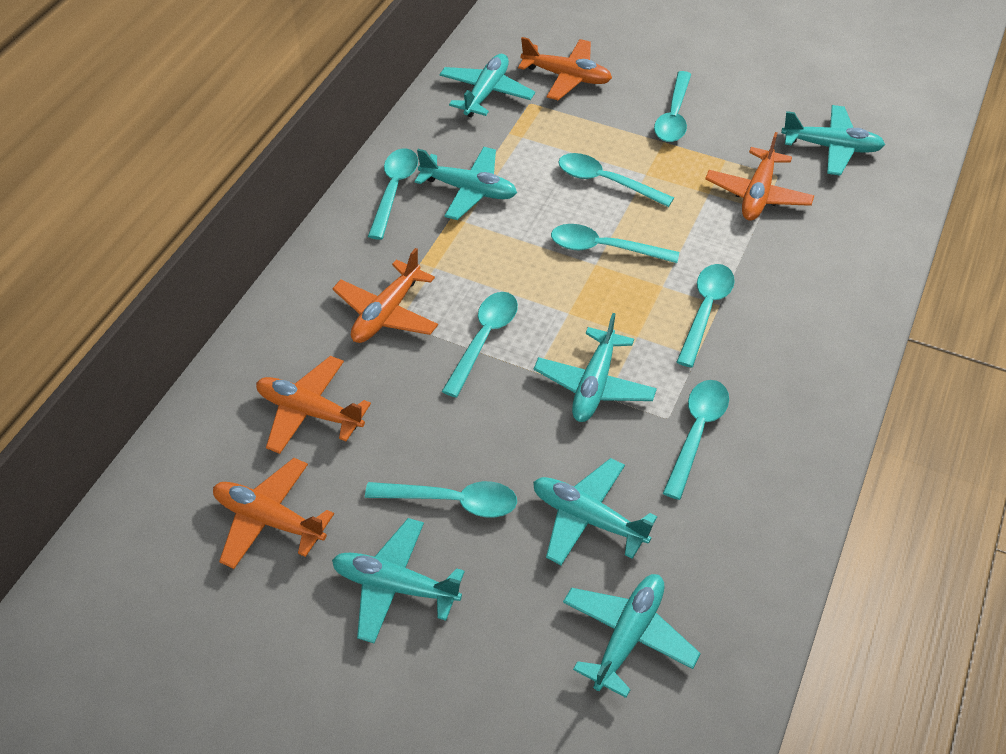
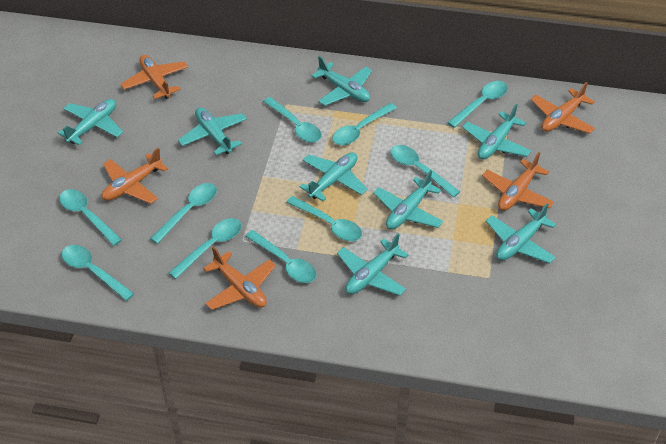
turquoise plane: 7 -> 8
turquoise spoon: 8 -> 10

